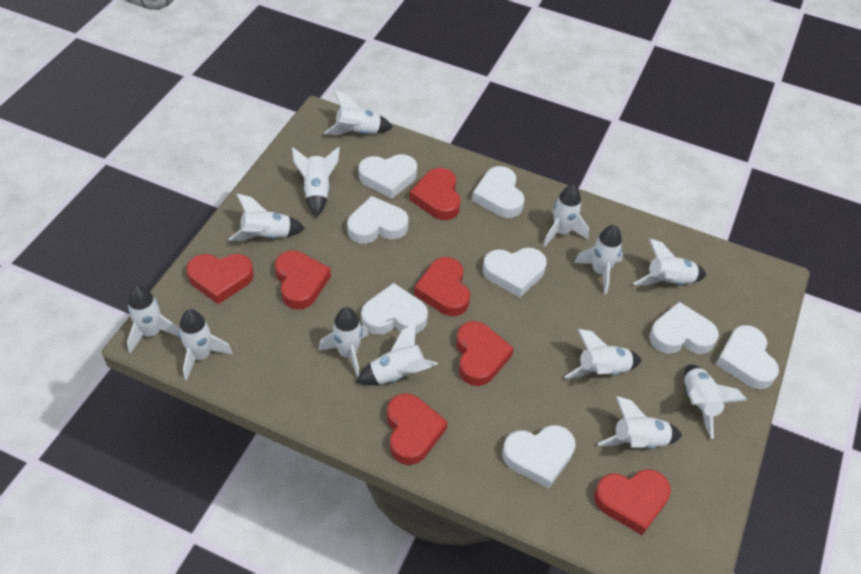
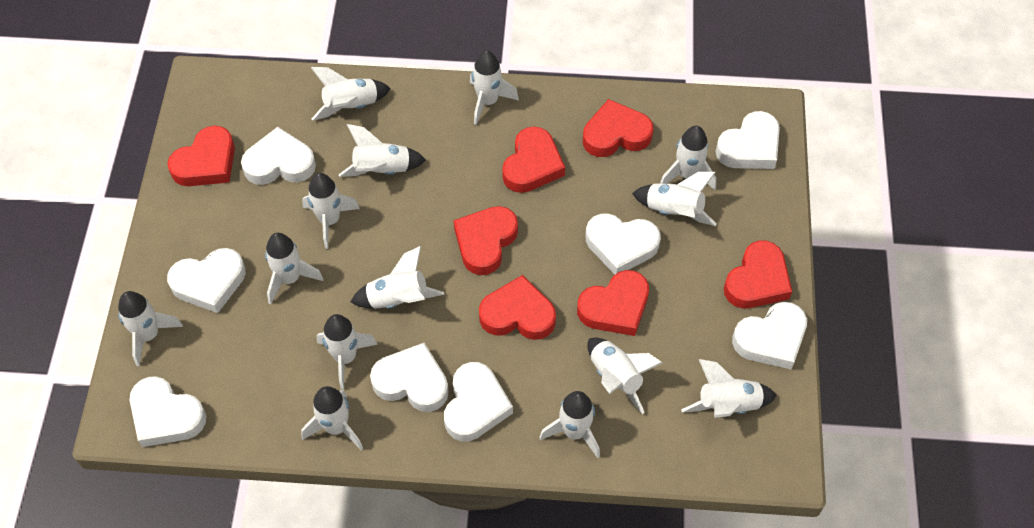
white rocket: 13 -> 14

